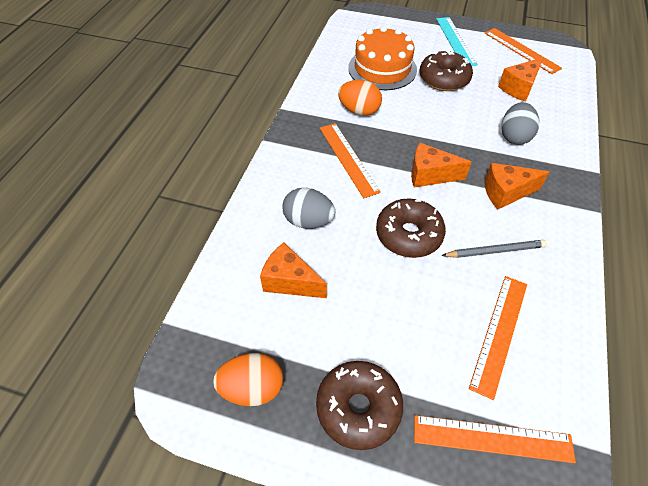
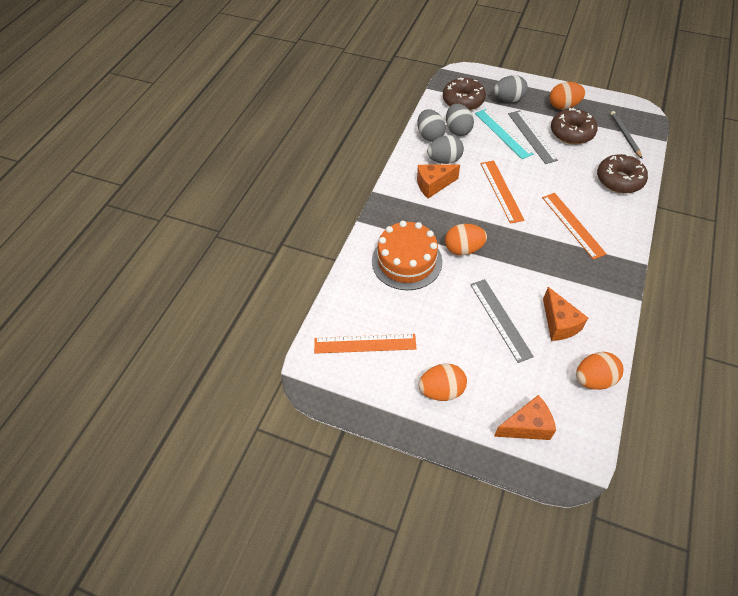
grey egg: 2 -> 4
grey ruler: 0 -> 2
orange cheese: 4 -> 3
orange egg: 2 -> 4
orange ruler: 4 -> 3

